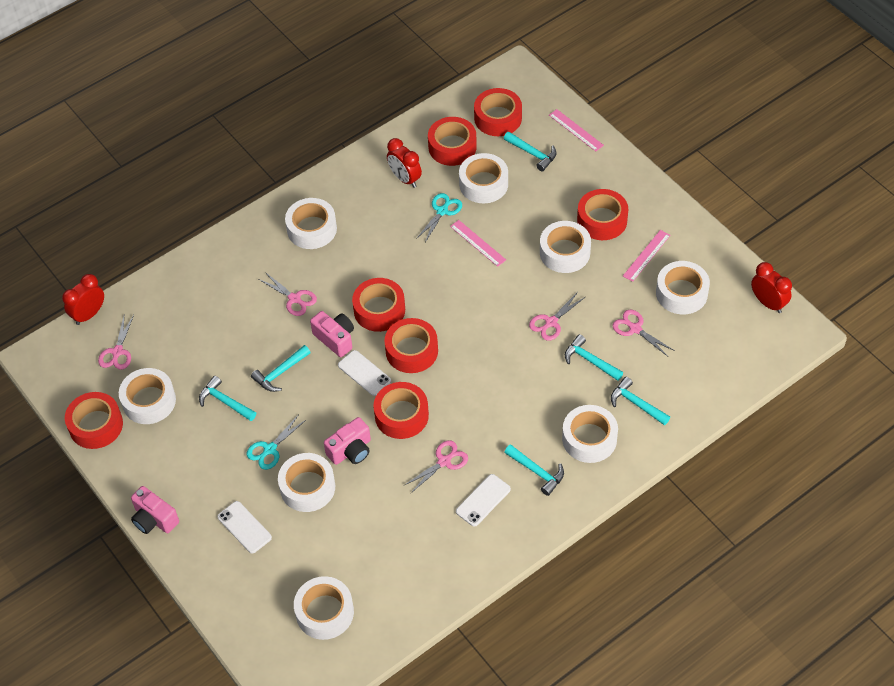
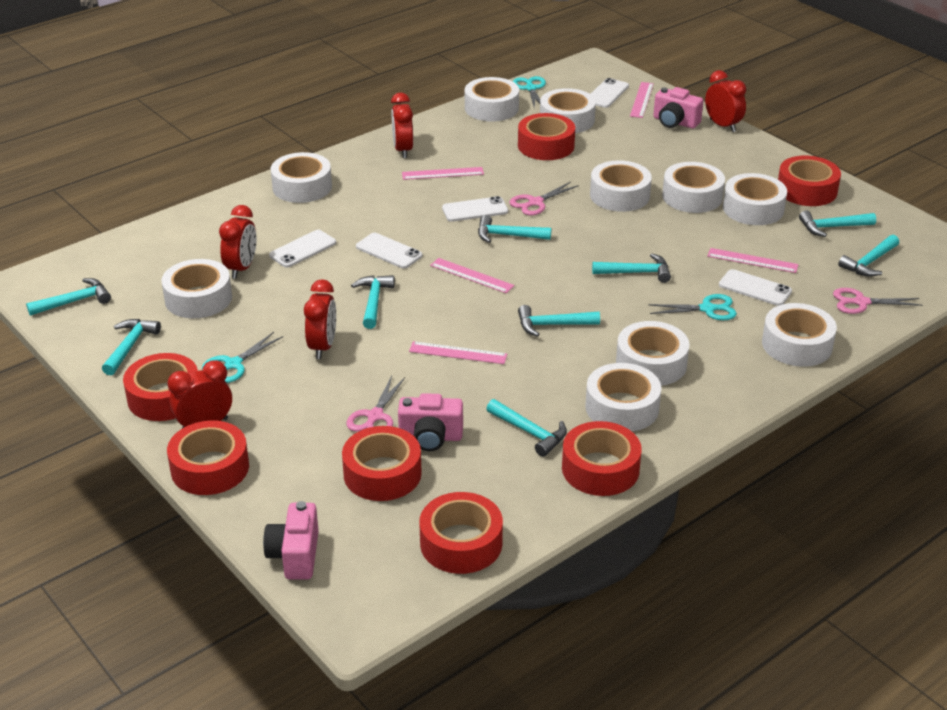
pink ruler: 3 -> 5
pink scissors: 5 -> 3
red clock: 3 -> 5
turquoise hammer: 6 -> 9
turquoise scissors: 2 -> 3
white phone: 3 -> 5
white tape: 8 -> 10

